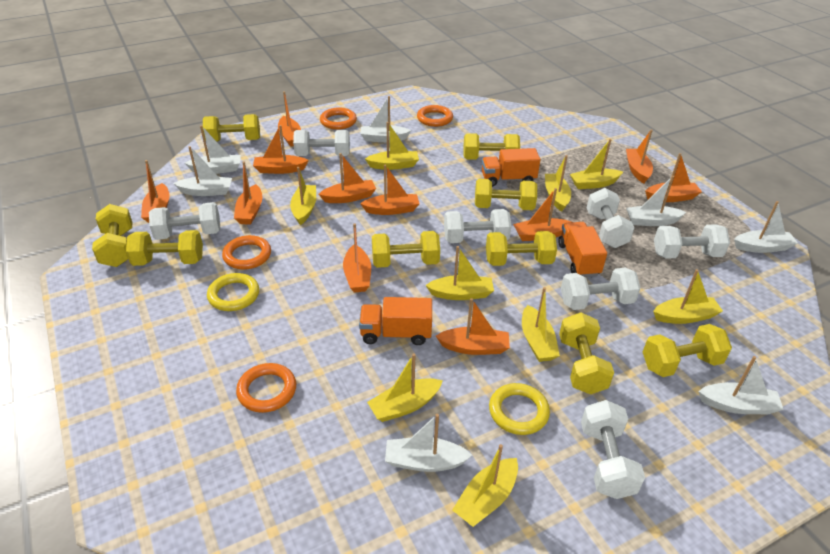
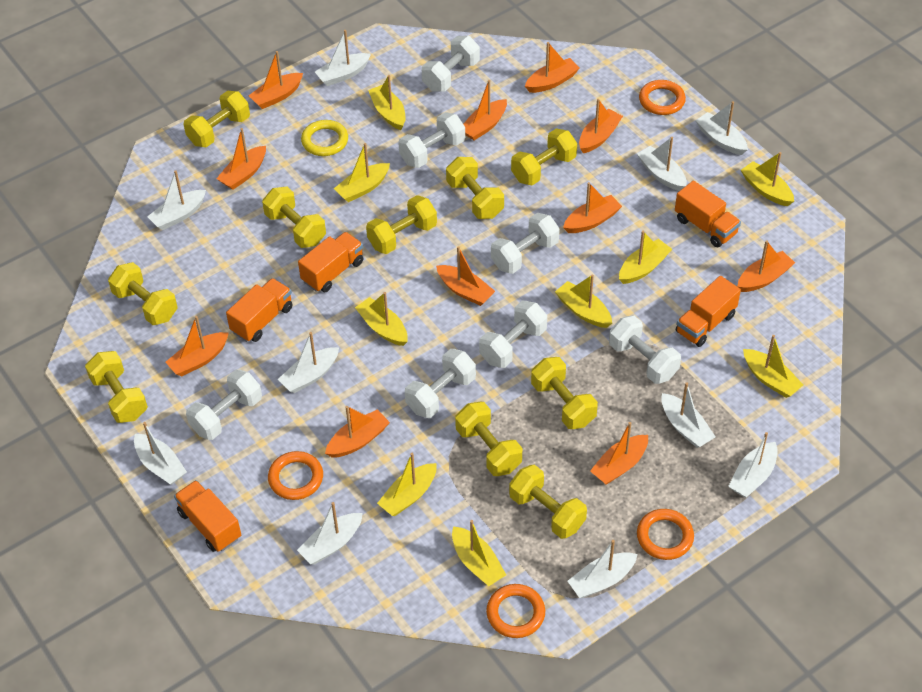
orange truck: 3 -> 5
white boat: 7 -> 10
yellow dumbbell: 9 -> 10
yellow ring: 2 -> 1

